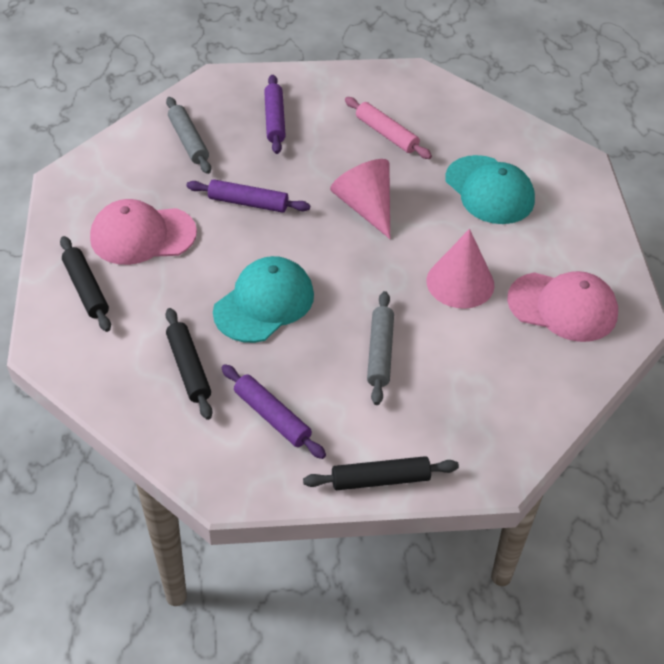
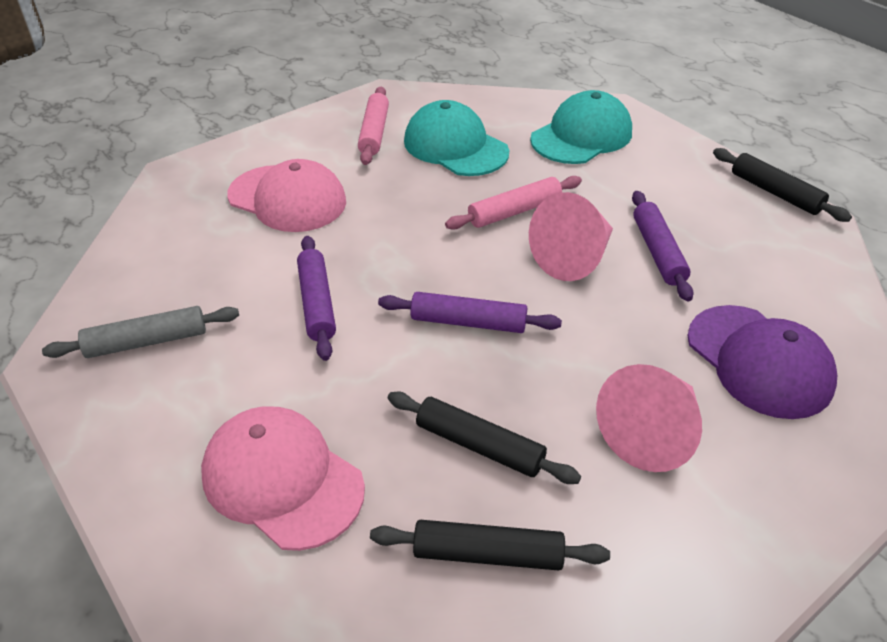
grey rolling pin: 2 -> 1
pink rolling pin: 1 -> 2
purple cap: 0 -> 1

